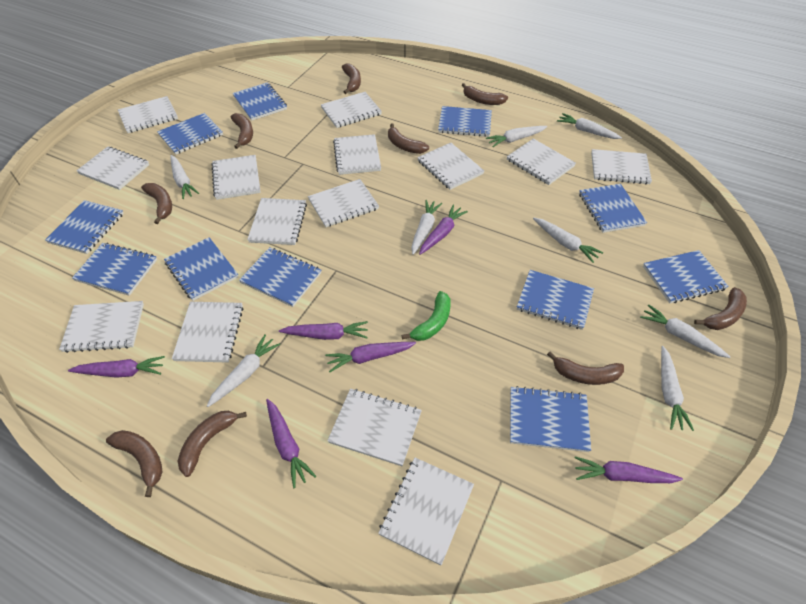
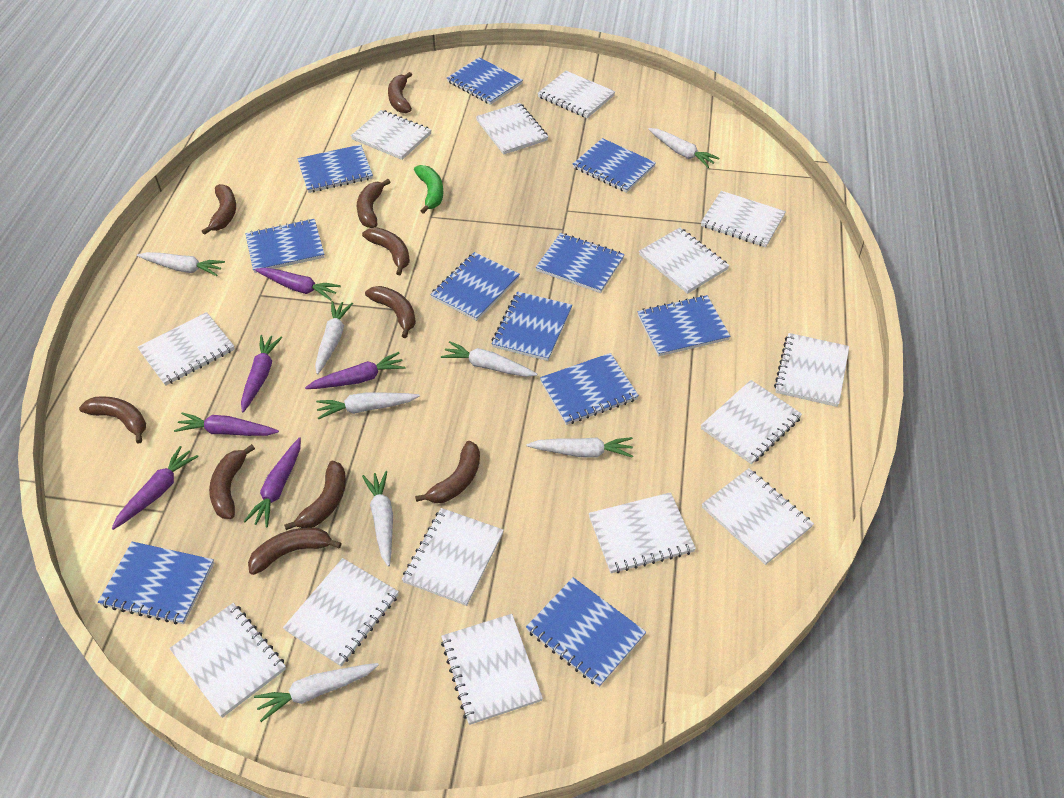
brown banana: 9 -> 10

